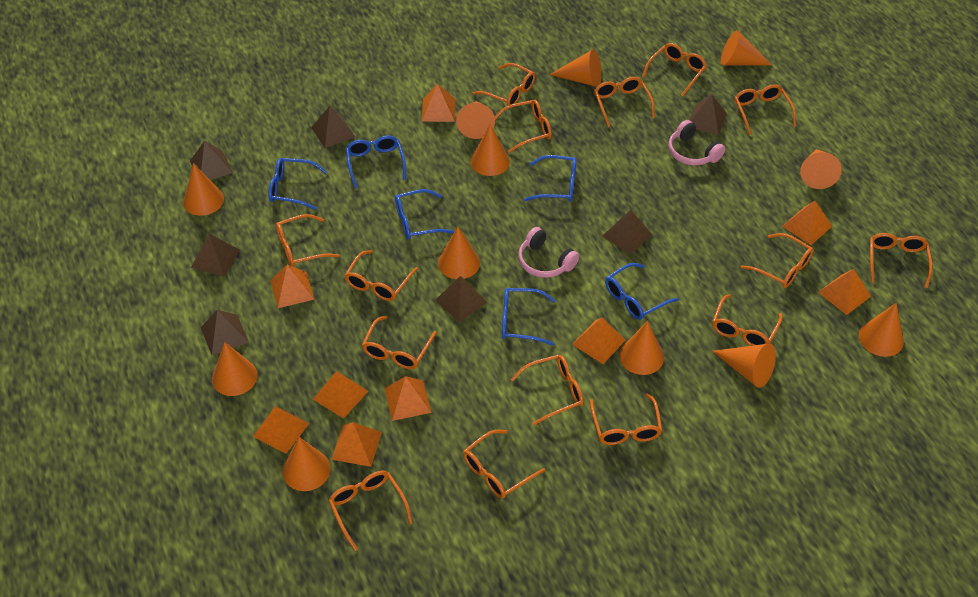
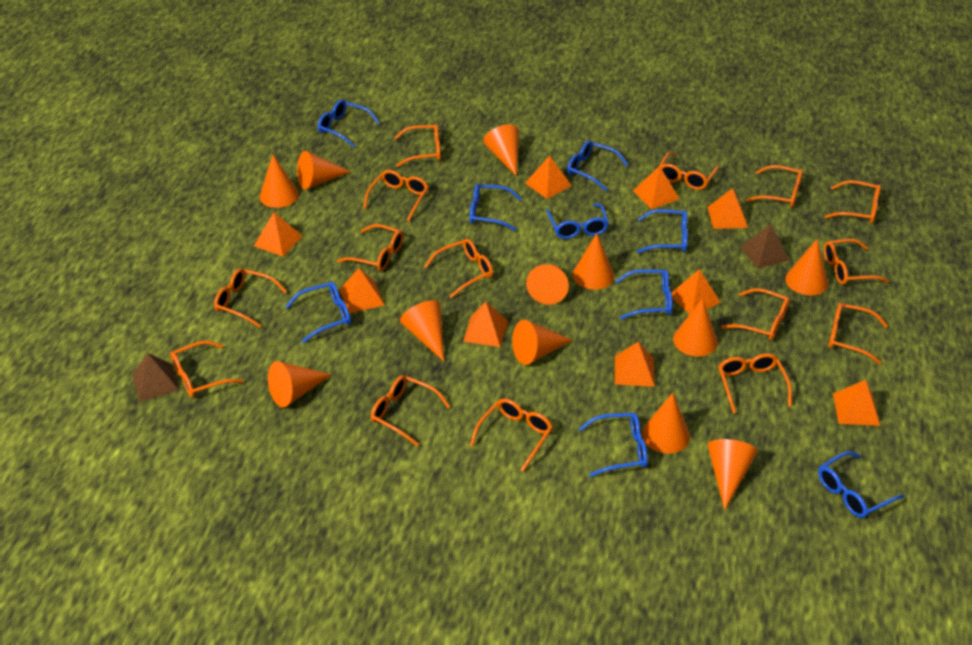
blue glasses: 6 -> 9
brown pyramid: 7 -> 2
pink headphones: 2 -> 0

